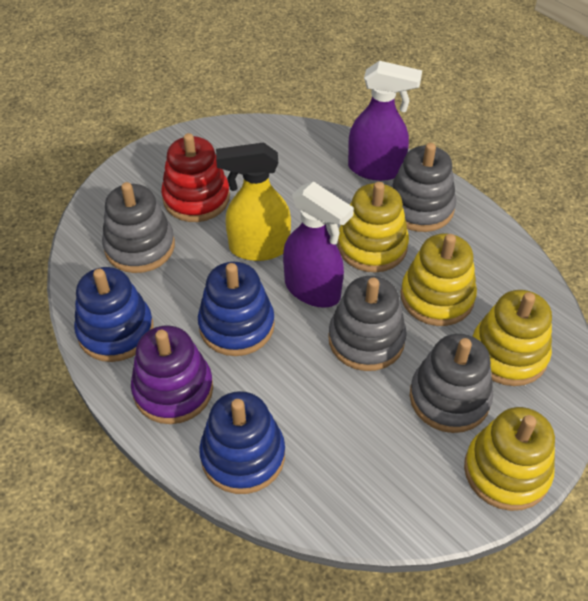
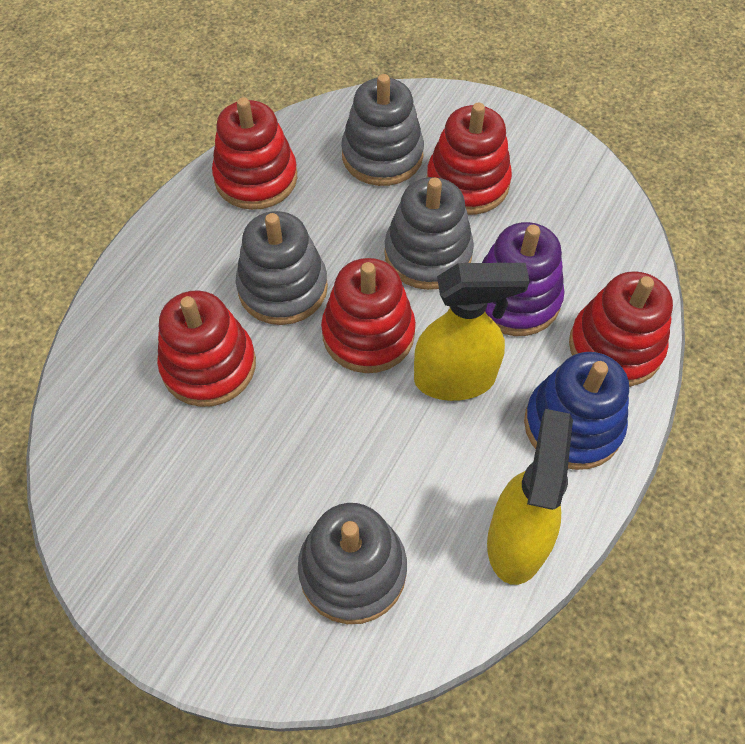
blue stacking toy: 3 -> 1
purple spray bottle: 2 -> 0
red stacking toy: 1 -> 5
yellow spray bottle: 1 -> 2
yellow stacking toy: 4 -> 0

